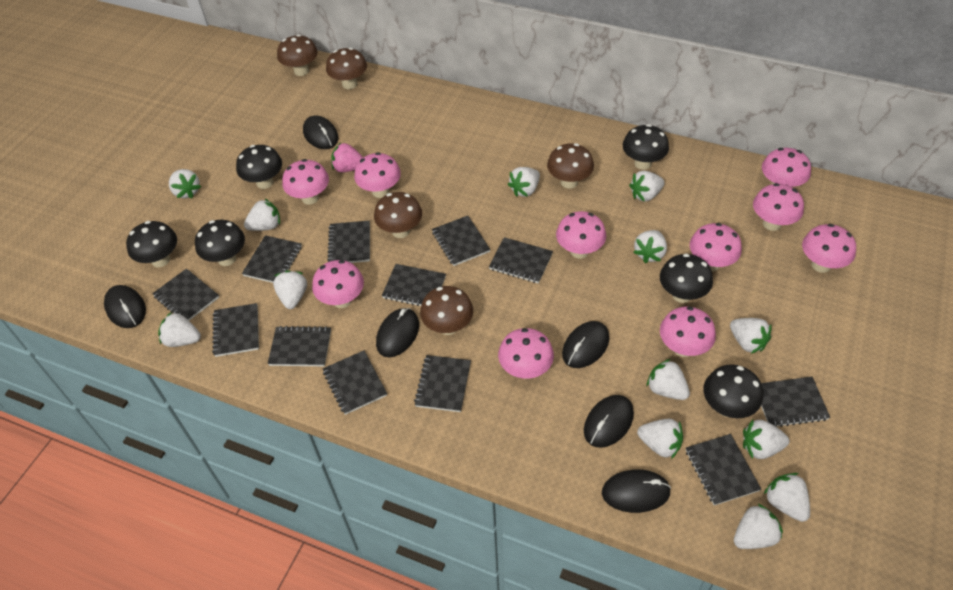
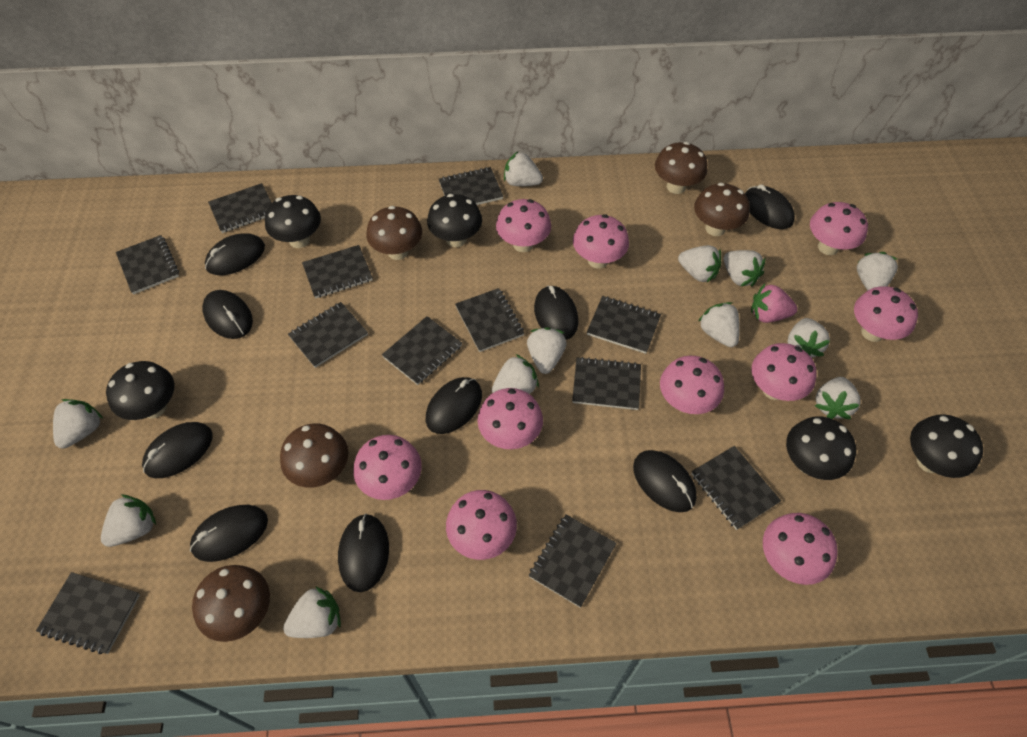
black mouse: 6 -> 9
black mushroom: 6 -> 5
white strawberry: 13 -> 12

